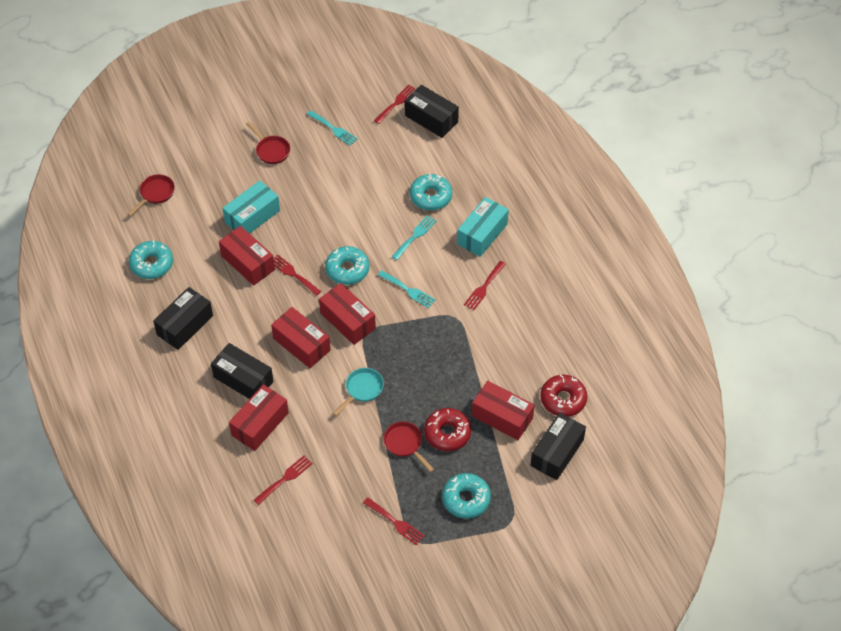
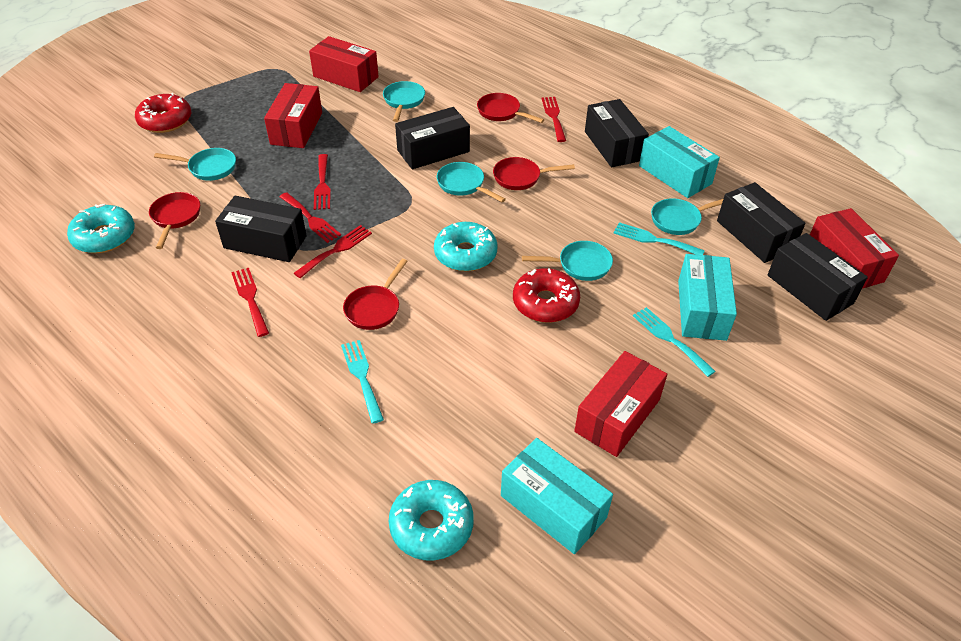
black box: 4 -> 5
red box: 5 -> 4
red pan: 3 -> 4
turquoise box: 2 -> 3
turquoise donut: 4 -> 3
turquoise pan: 1 -> 5

